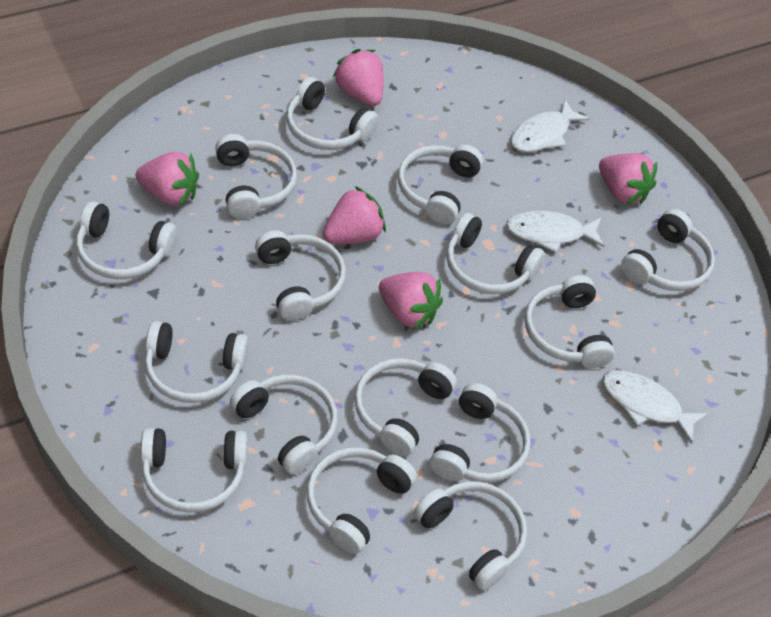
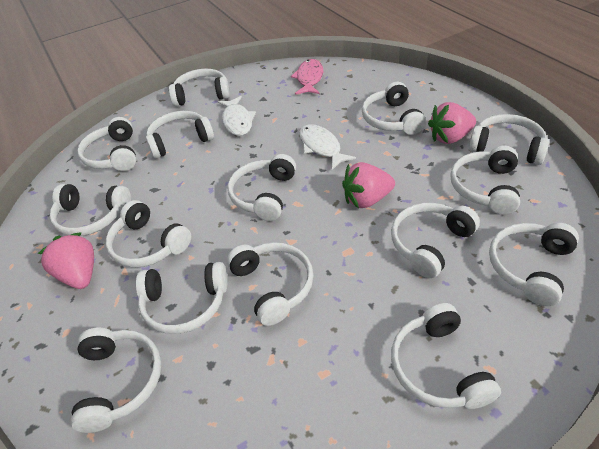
pink fish: 0 -> 1
pink strawberry: 5 -> 3
white fish: 3 -> 2

